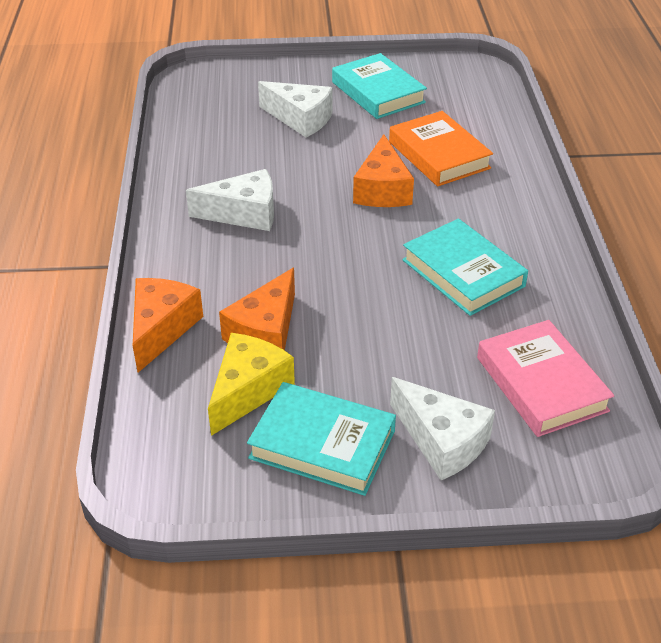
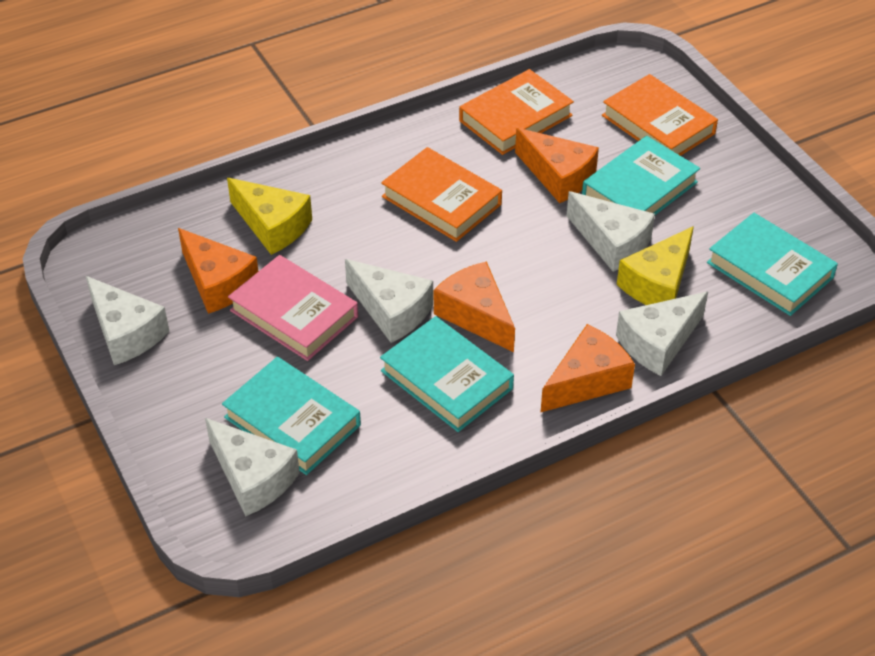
orange book: 1 -> 3
orange cheese: 3 -> 4
turquoise book: 3 -> 4
white cheese: 3 -> 5
yellow cheese: 1 -> 2

